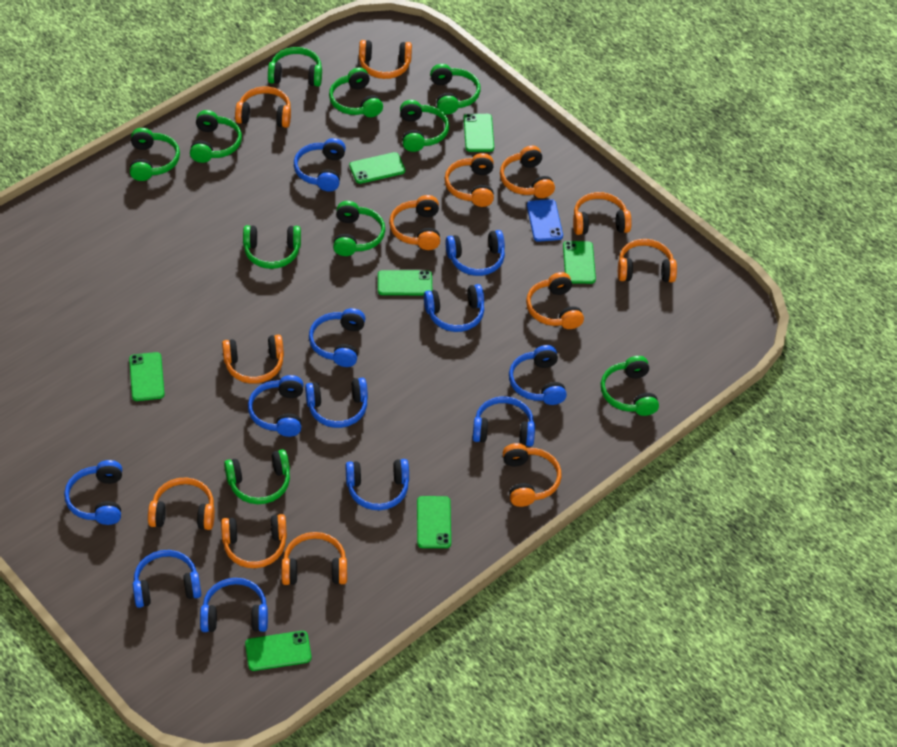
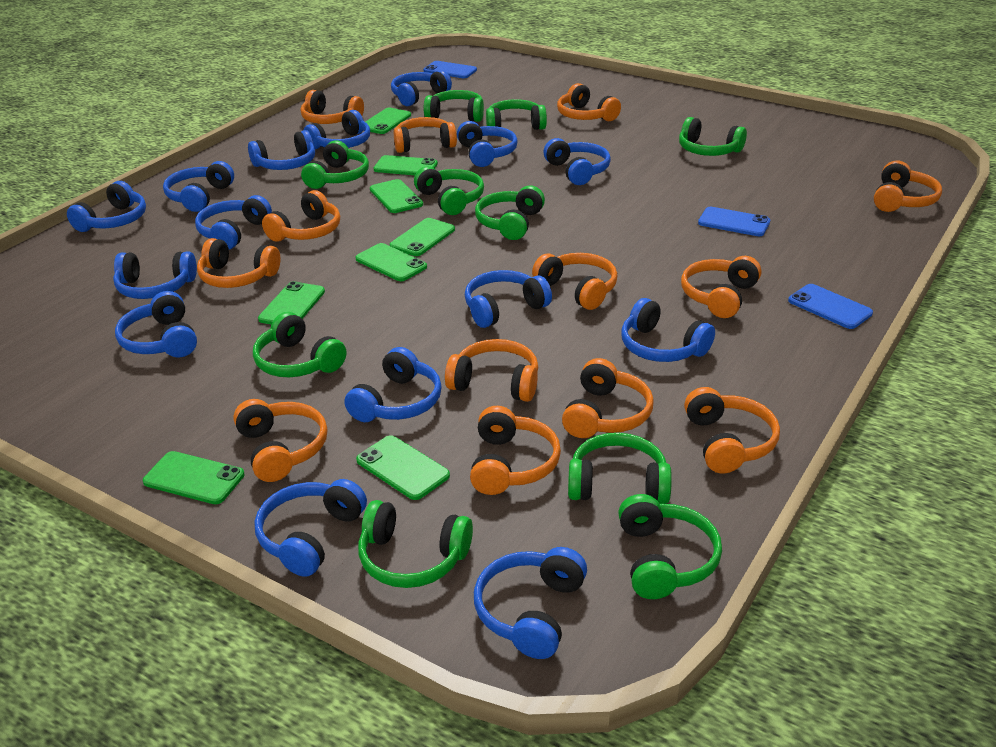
blue headphones: 12 -> 15
blue phone: 1 -> 3
green phone: 7 -> 8

